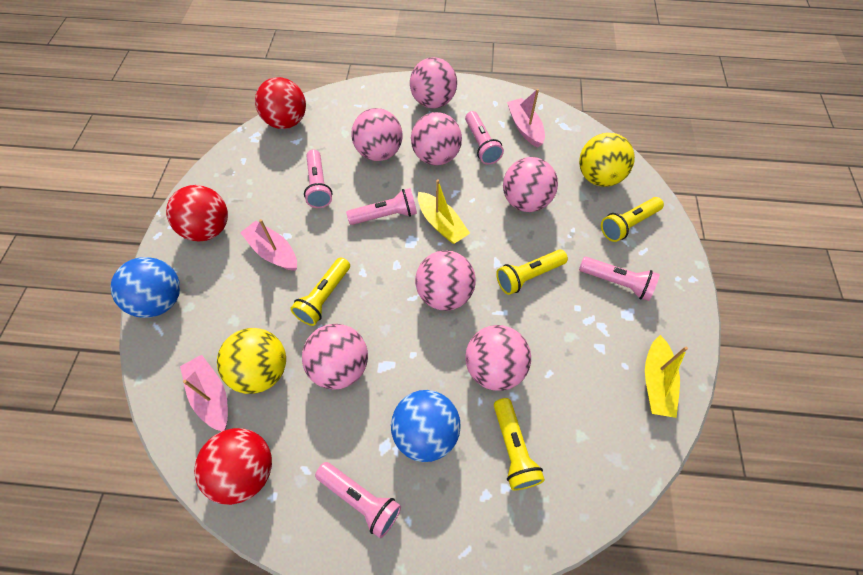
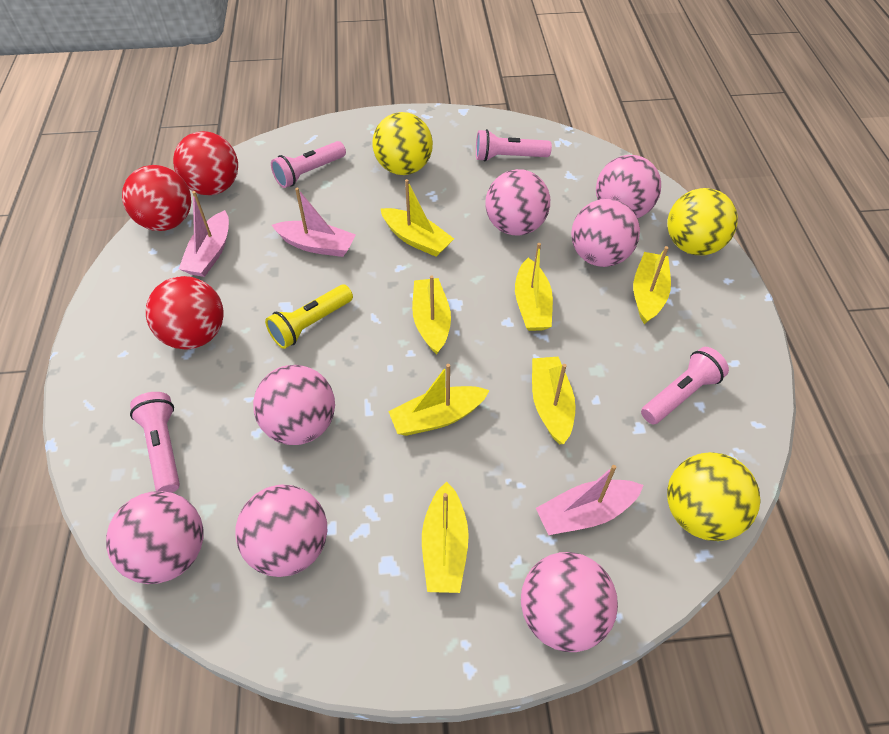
blue ball: 2 -> 0
pink flashlight: 5 -> 4
yellow ball: 2 -> 3
yellow boat: 2 -> 7
yellow flashlight: 4 -> 1

